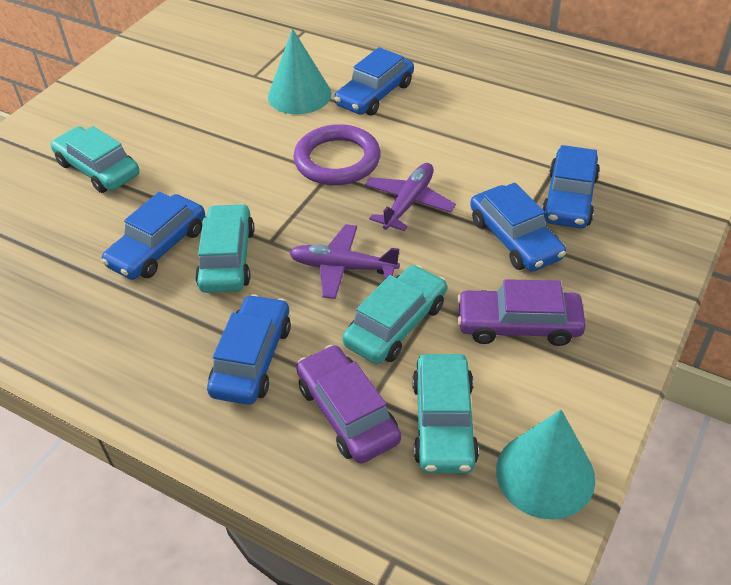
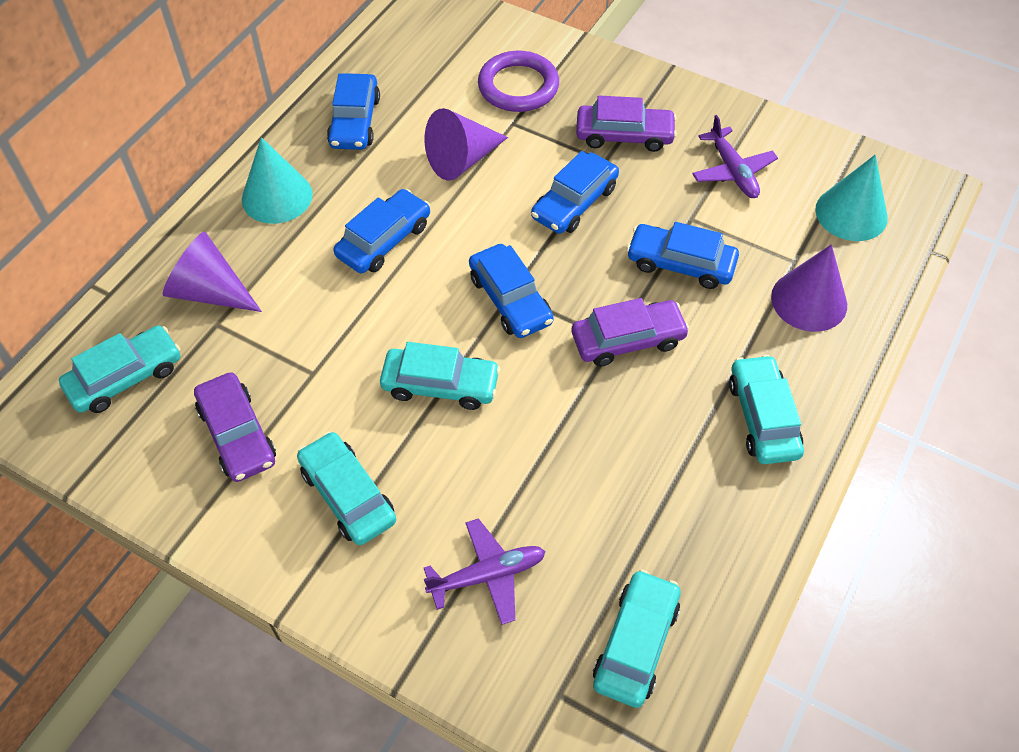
purple car: 2 -> 3
purple cone: 0 -> 3
turquoise car: 4 -> 5

